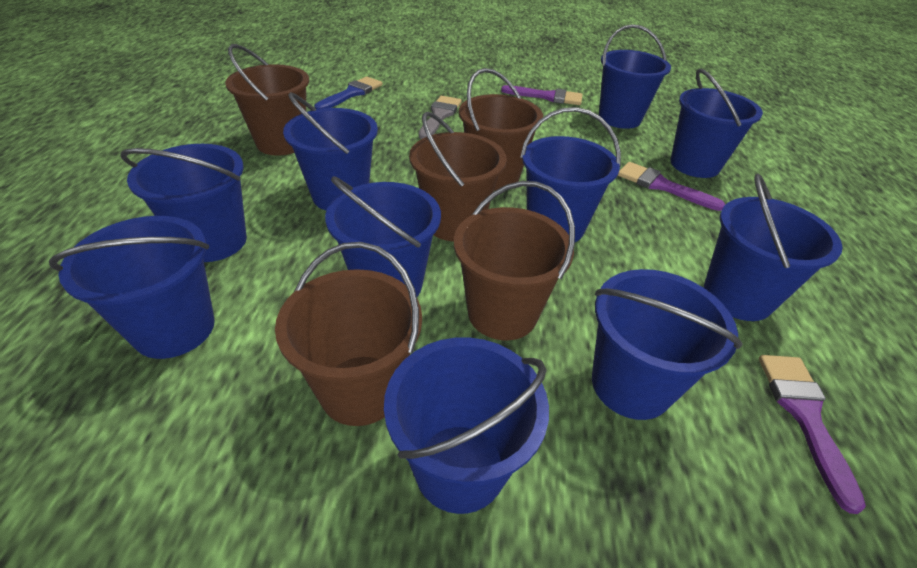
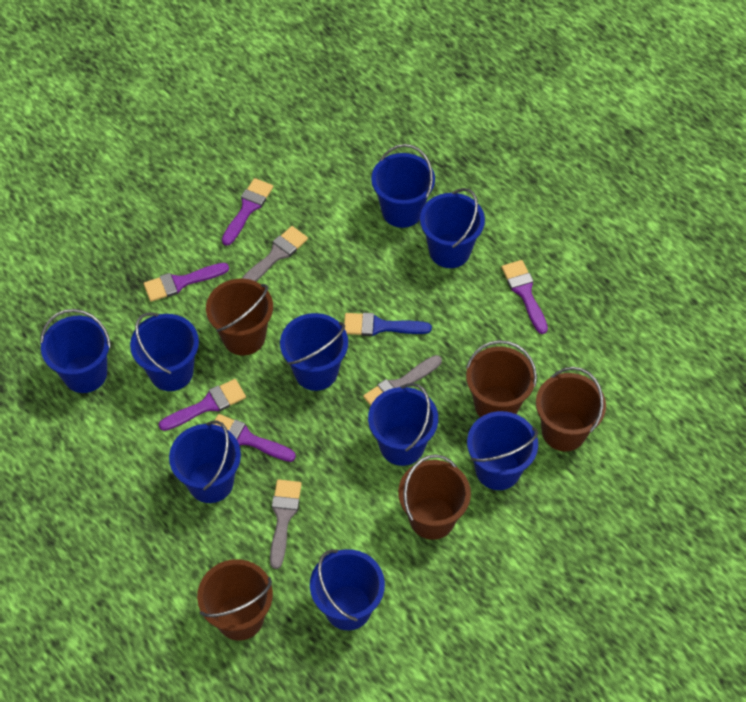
blue bucket: 10 -> 9
grey brush: 1 -> 3
purple brush: 3 -> 5

